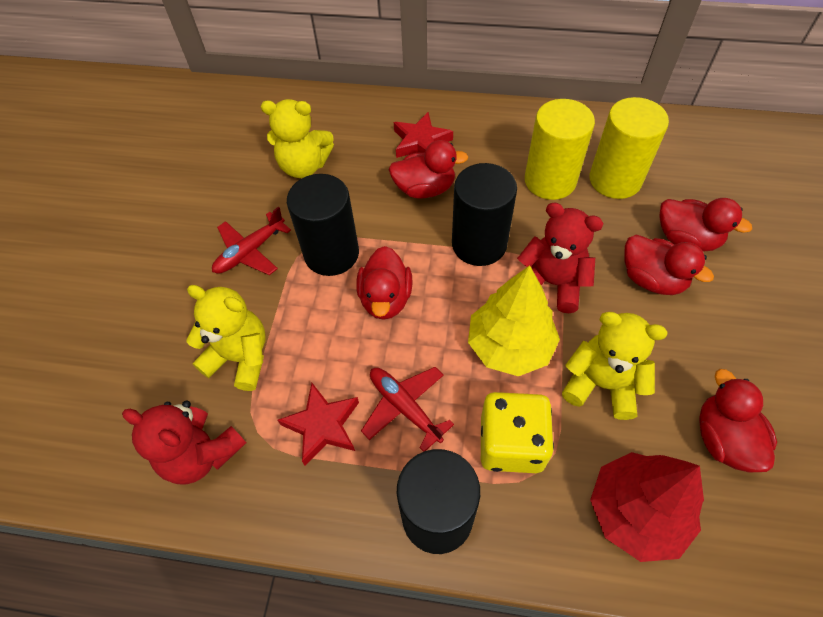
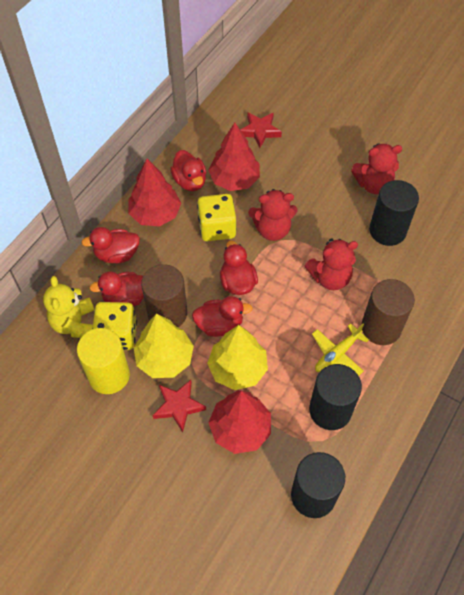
brown cylinder: 0 -> 2
red plane: 2 -> 0
red teddy bear: 2 -> 3
red tree: 1 -> 3
yellow cylinder: 2 -> 1
yellow dice: 1 -> 2
yellow plane: 0 -> 1
yellow teddy bear: 3 -> 1
yellow tree: 1 -> 2

